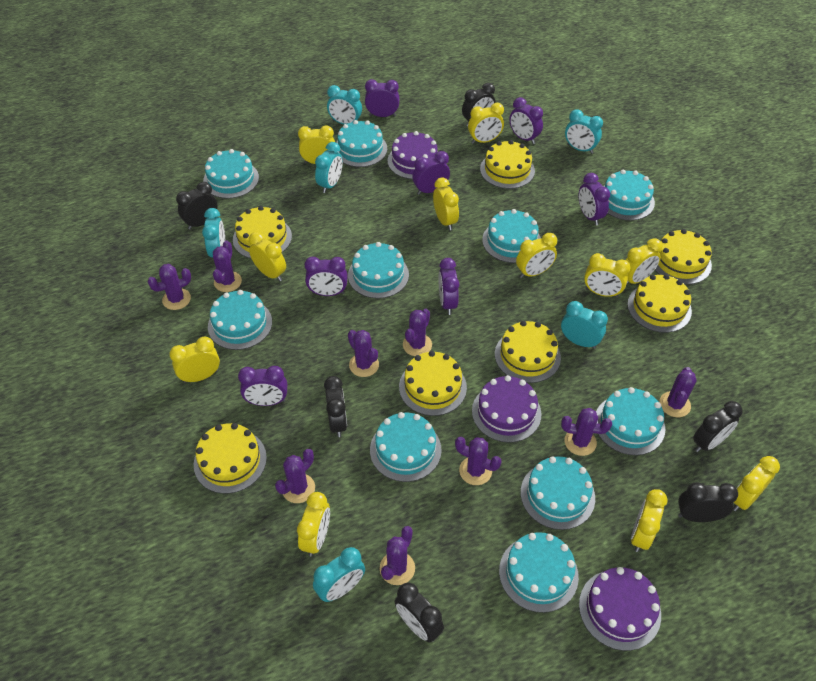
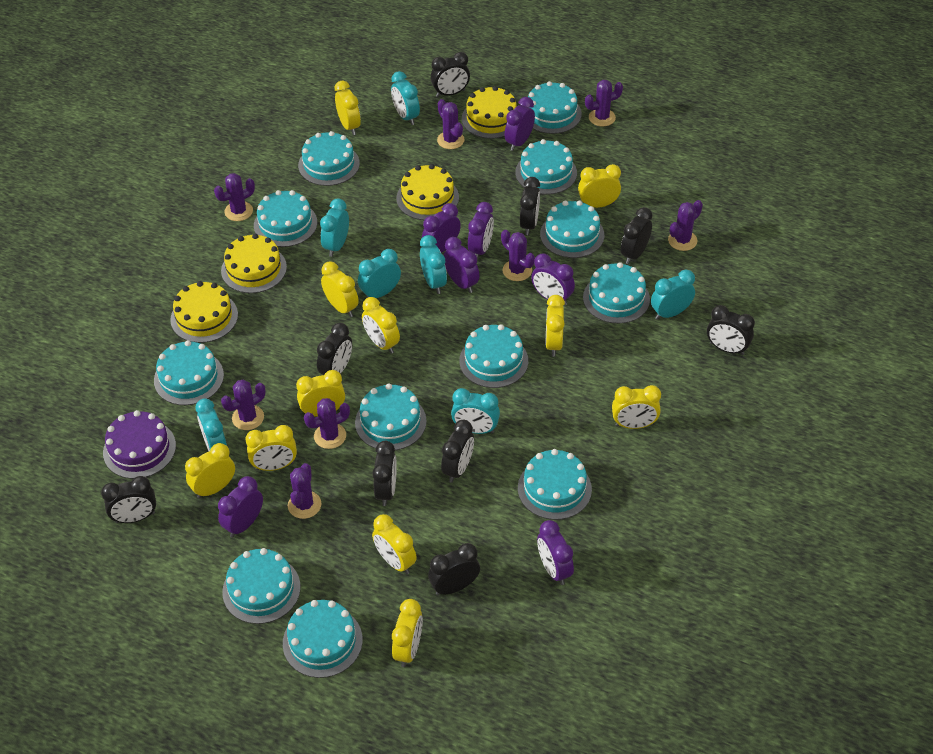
black clock: 6 -> 9
purple cactus: 9 -> 8
purple cake: 3 -> 1
turquoise cake: 10 -> 12
turquoise clock: 6 -> 7
yellow cake: 7 -> 4

